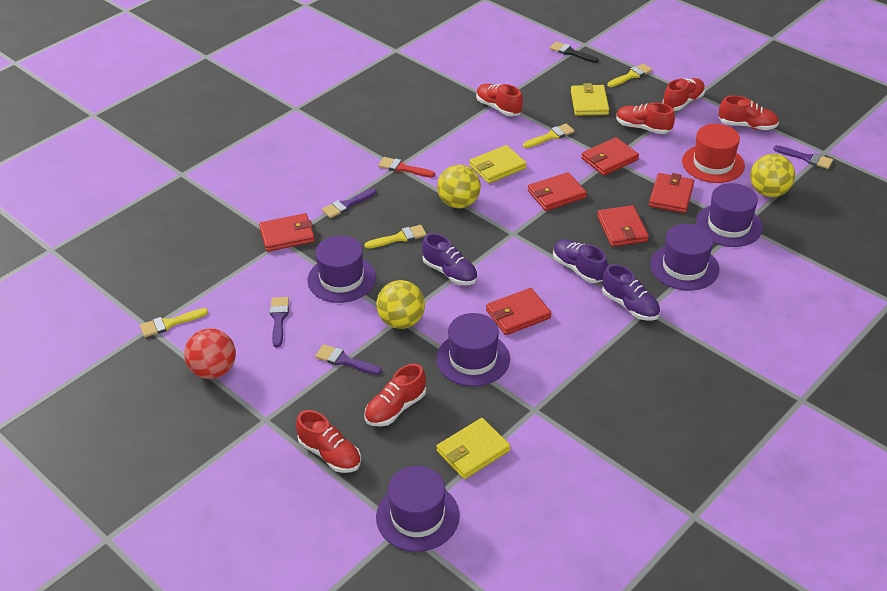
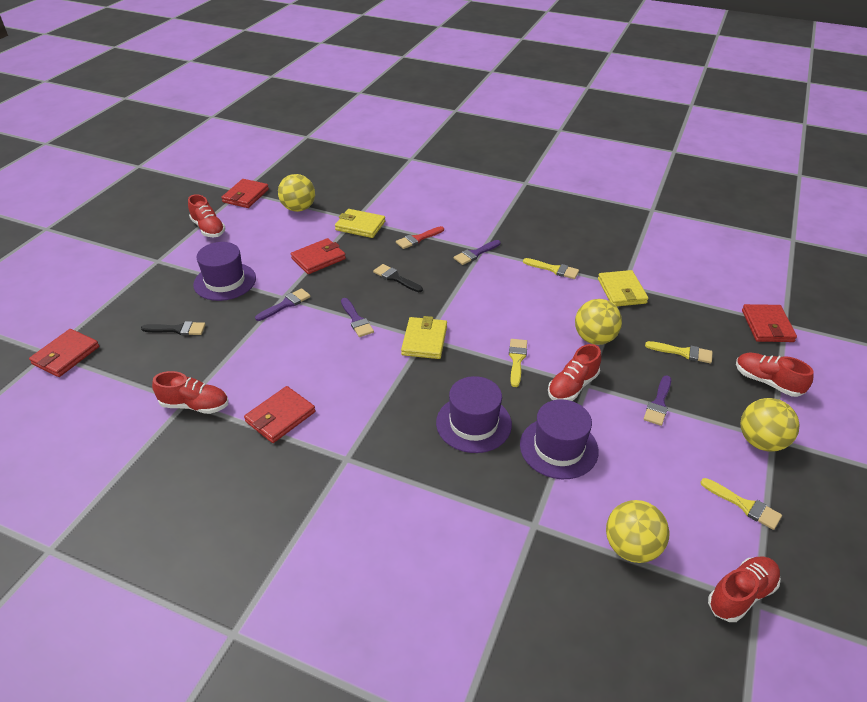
black brush: 1 -> 2
purple hat: 5 -> 3
purple shoe: 3 -> 0
red ball: 1 -> 0
red hat: 1 -> 0
red shoe: 6 -> 5
red wallet: 6 -> 5
yellow ball: 3 -> 4

